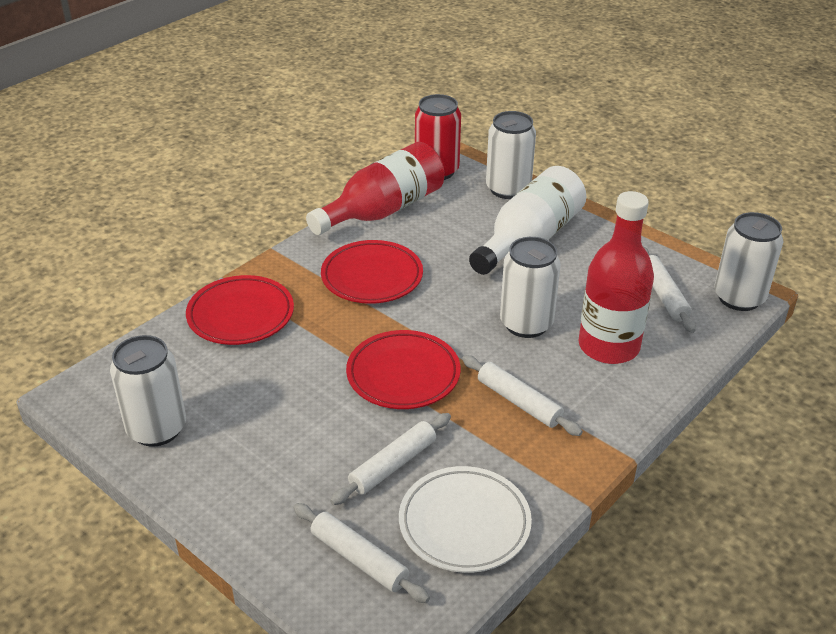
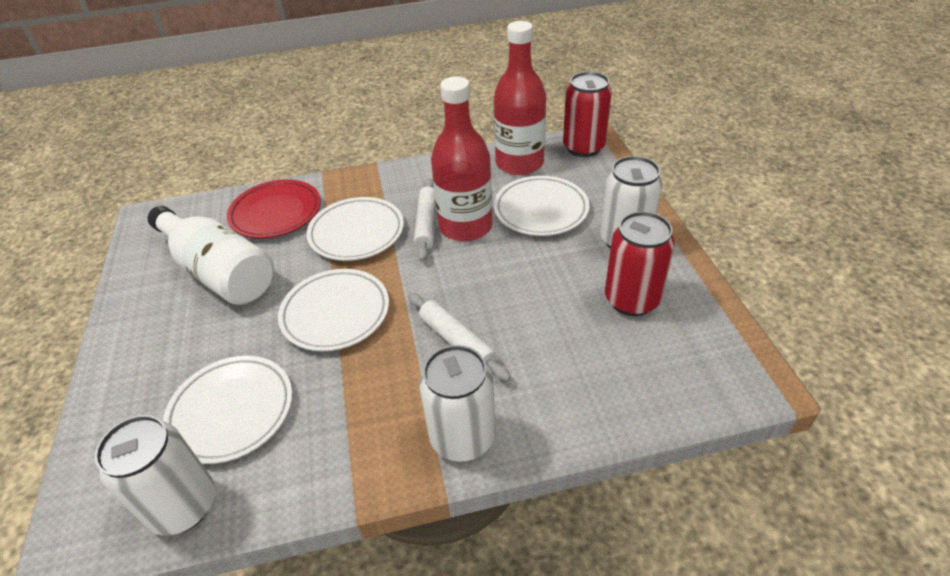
red can: 1 -> 2
red plate: 3 -> 1
white can: 4 -> 3
white plate: 1 -> 4
white rolling pin: 4 -> 2

